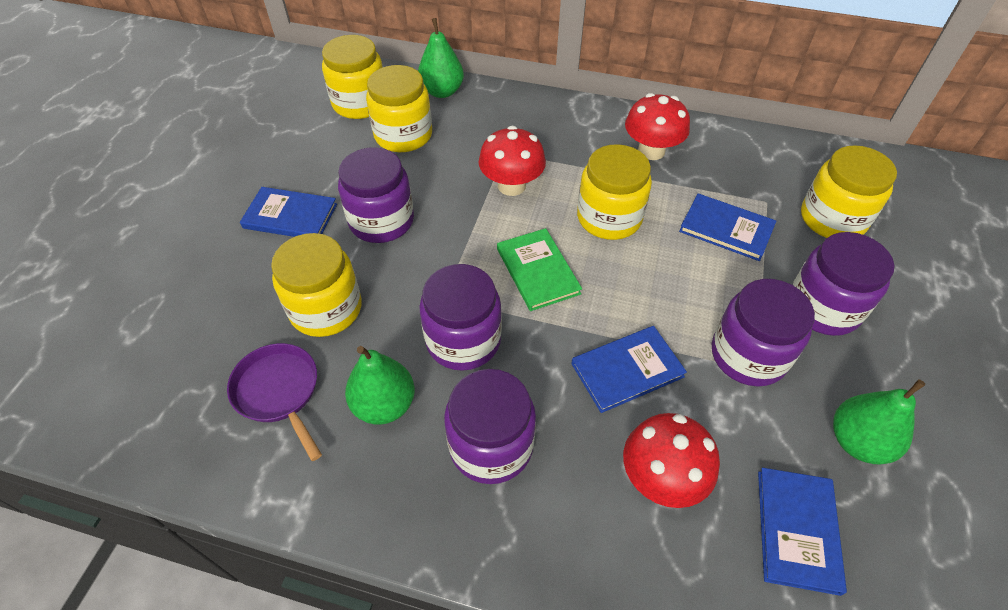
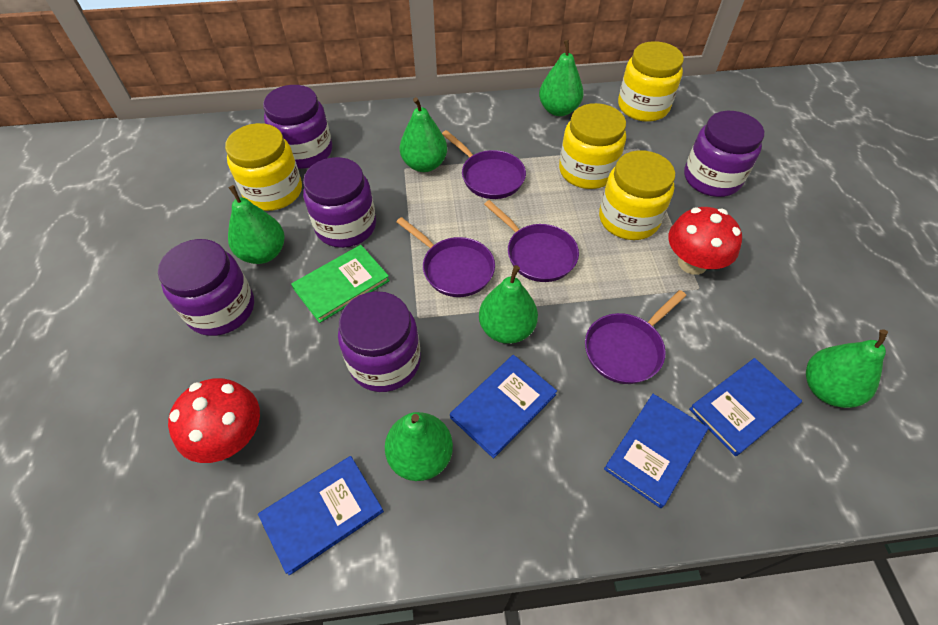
green pear: 3 -> 6
purple pan: 1 -> 4
red mushroom: 3 -> 2
yellow jar: 5 -> 4

